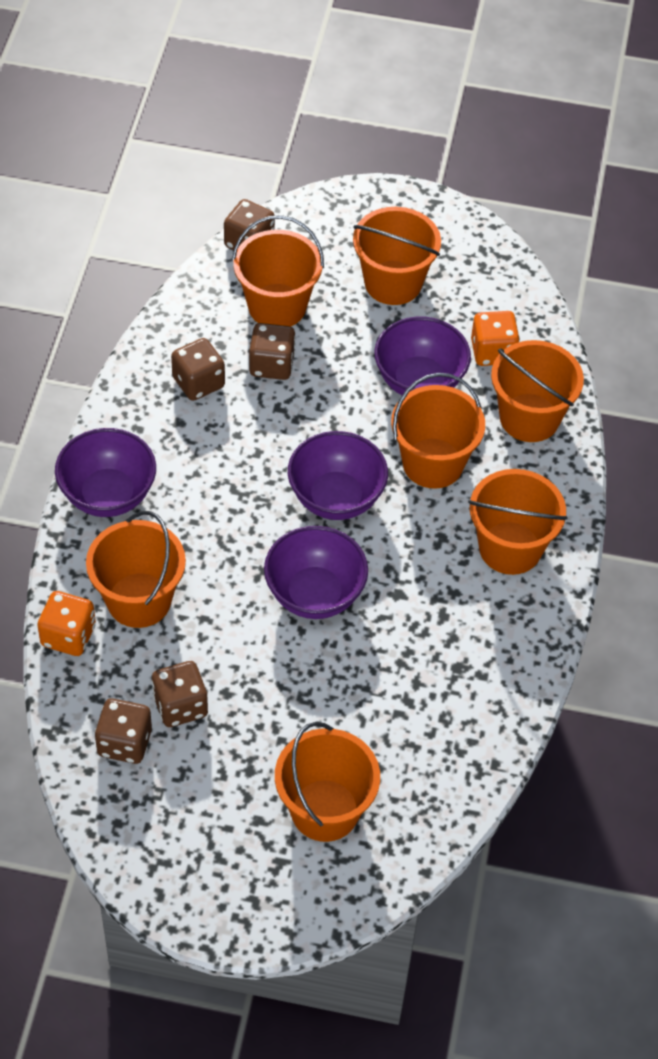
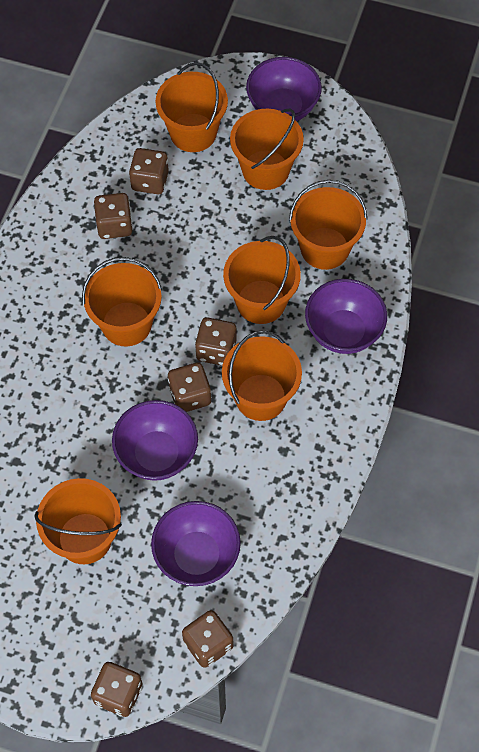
brown dice: 5 -> 6
orange dice: 2 -> 0

